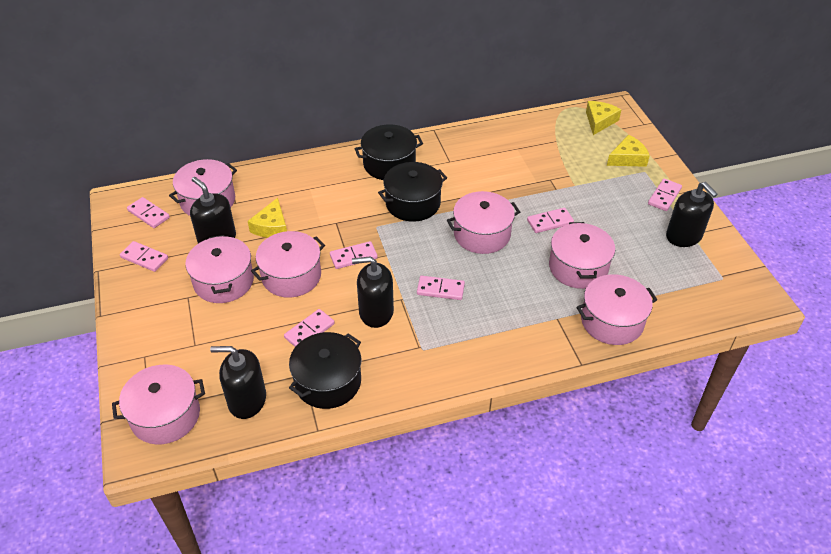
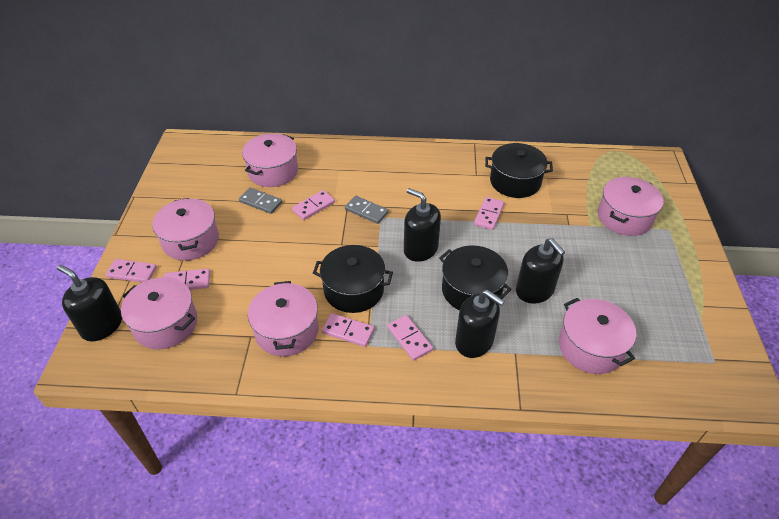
grey domino: 0 -> 2
pink domino: 7 -> 6
pink pot: 7 -> 6
yellow cheese: 3 -> 0

